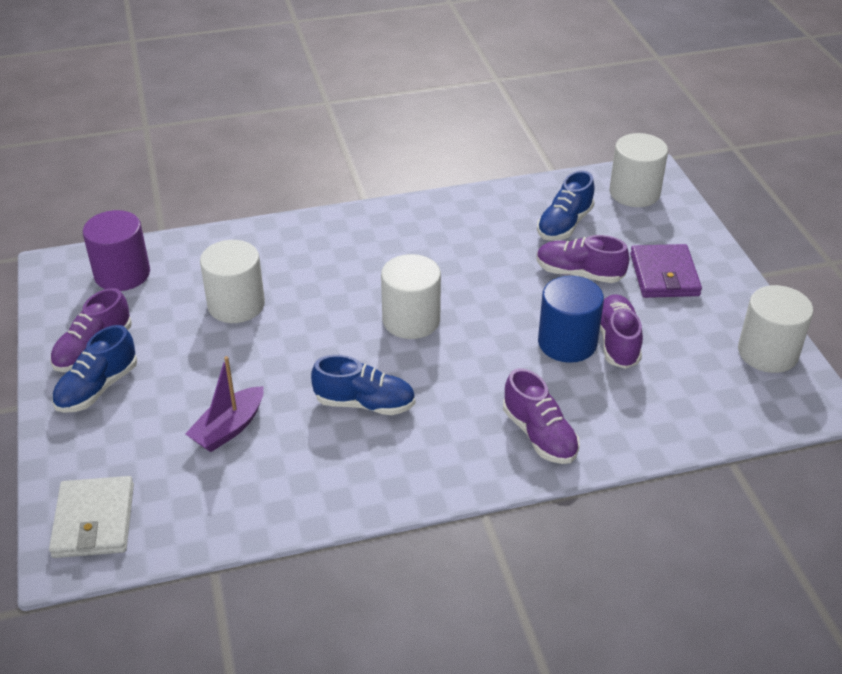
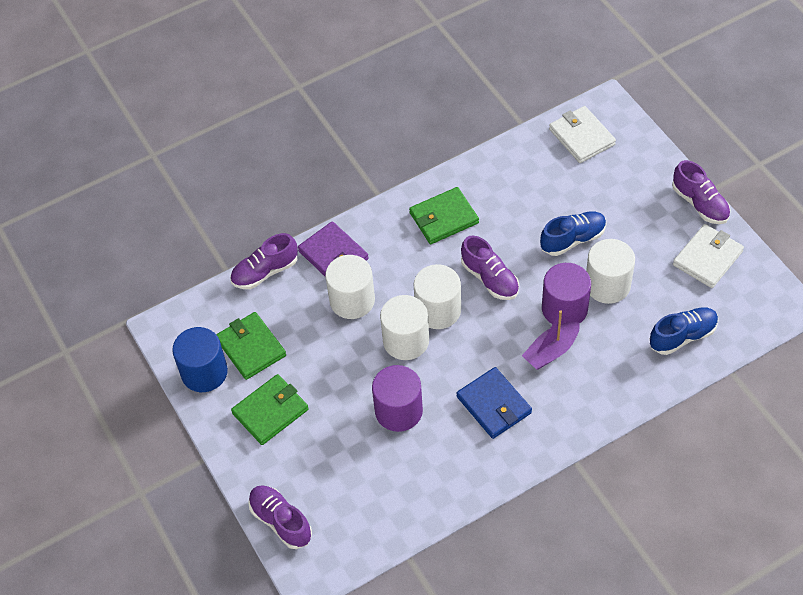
blue shoe: 3 -> 2
blue wallet: 0 -> 1
green wallet: 0 -> 3
purple cylinder: 1 -> 2
white wallet: 1 -> 2

